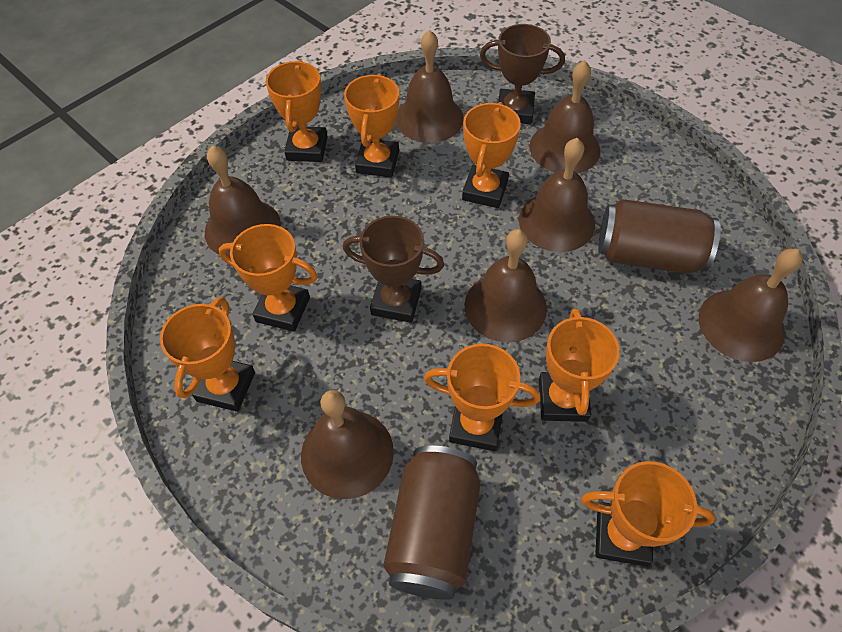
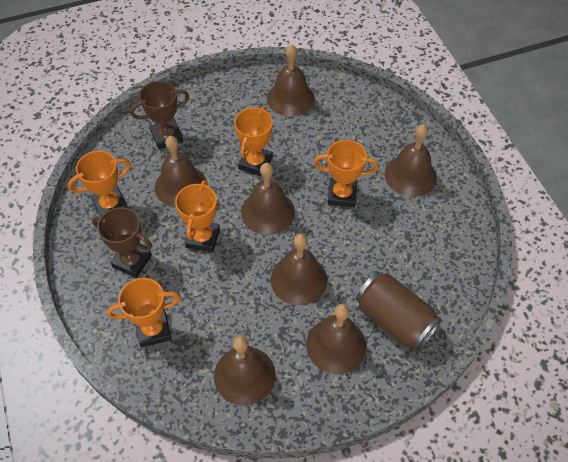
brown can: 2 -> 1
orange trophy: 8 -> 5

